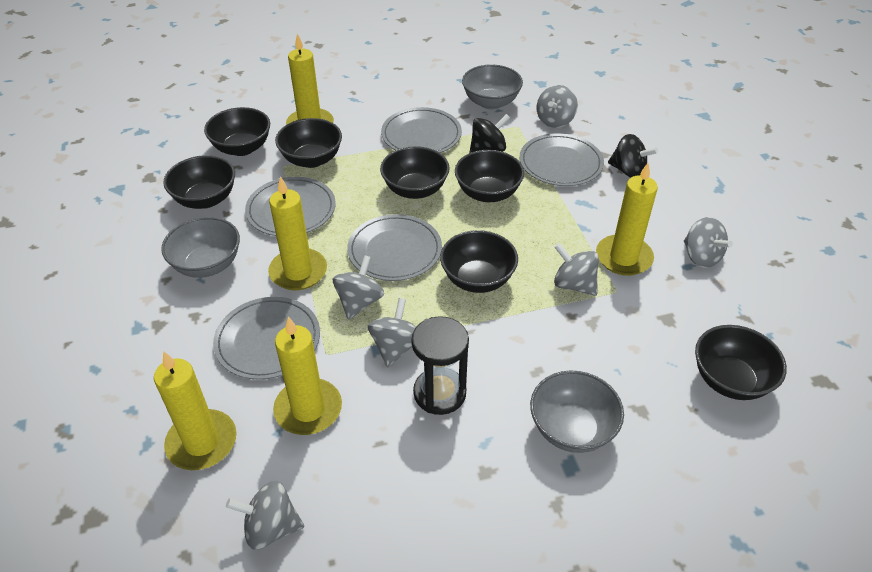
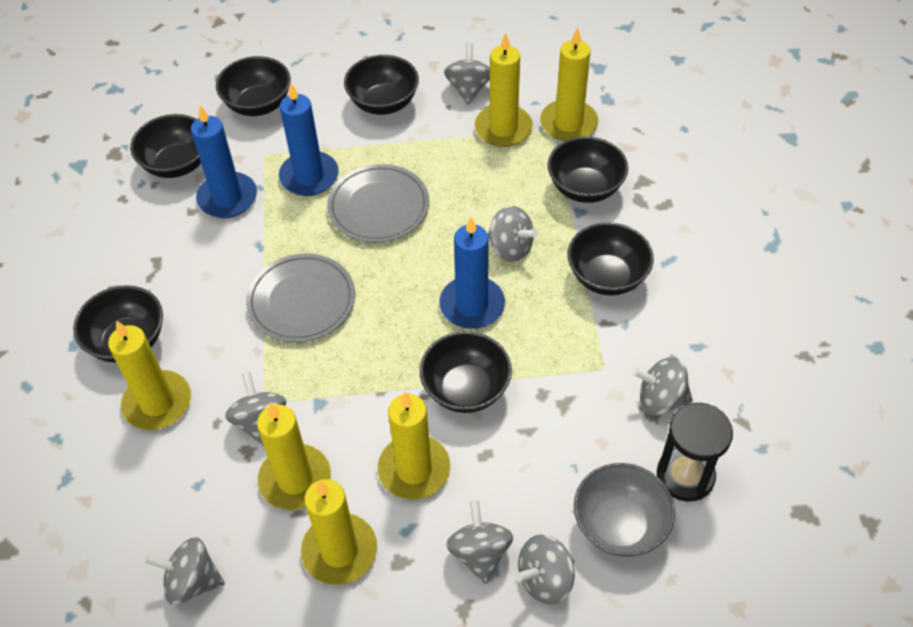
black spinning top: 2 -> 0
blue candle: 0 -> 3
grey bowl: 3 -> 1
grey plate: 5 -> 2
grey spinning top: 6 -> 7
yellow candle: 5 -> 6

